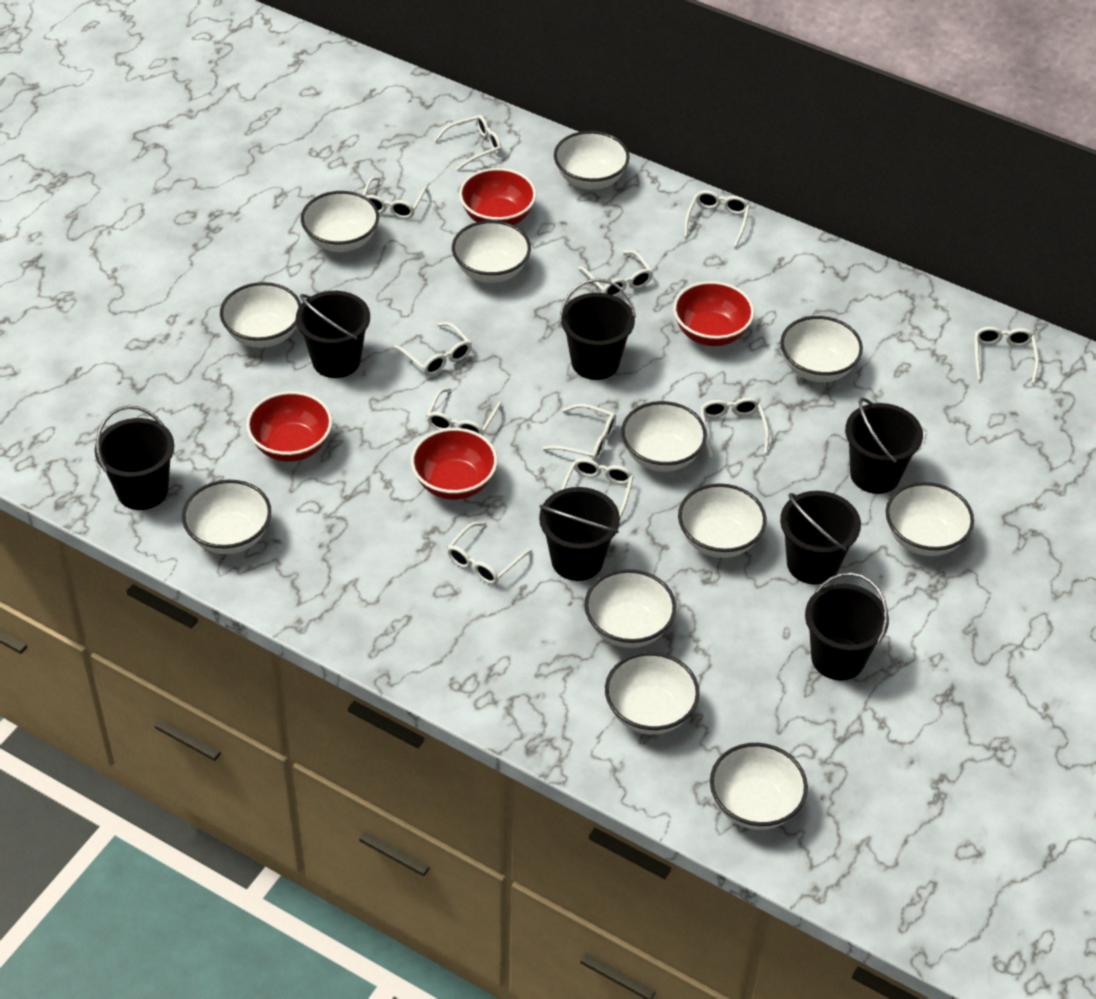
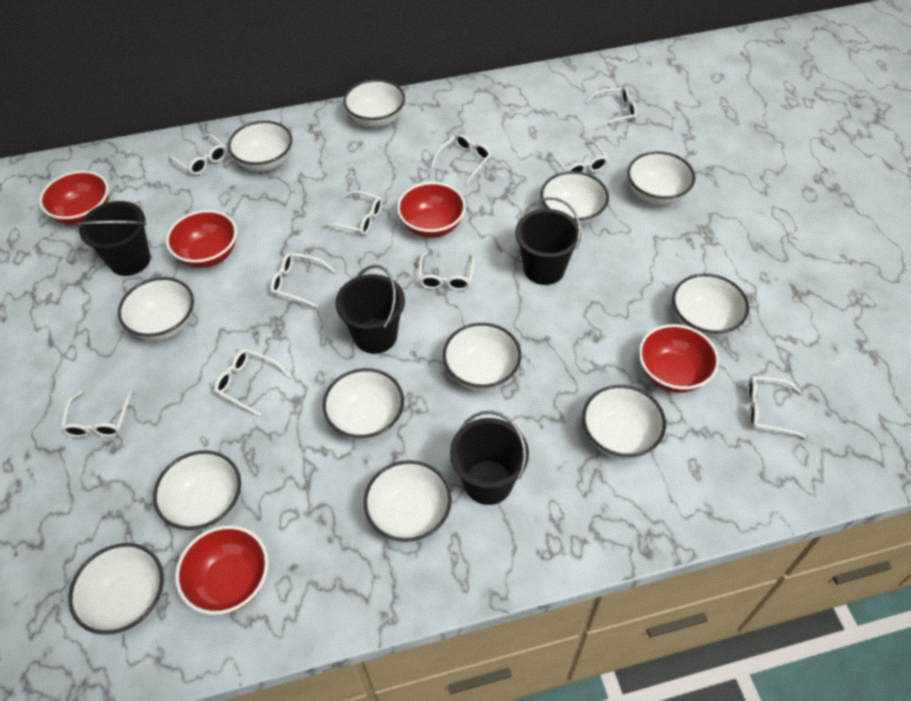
black bucket: 7 -> 4
red bowl: 4 -> 5
white glasses: 11 -> 10

